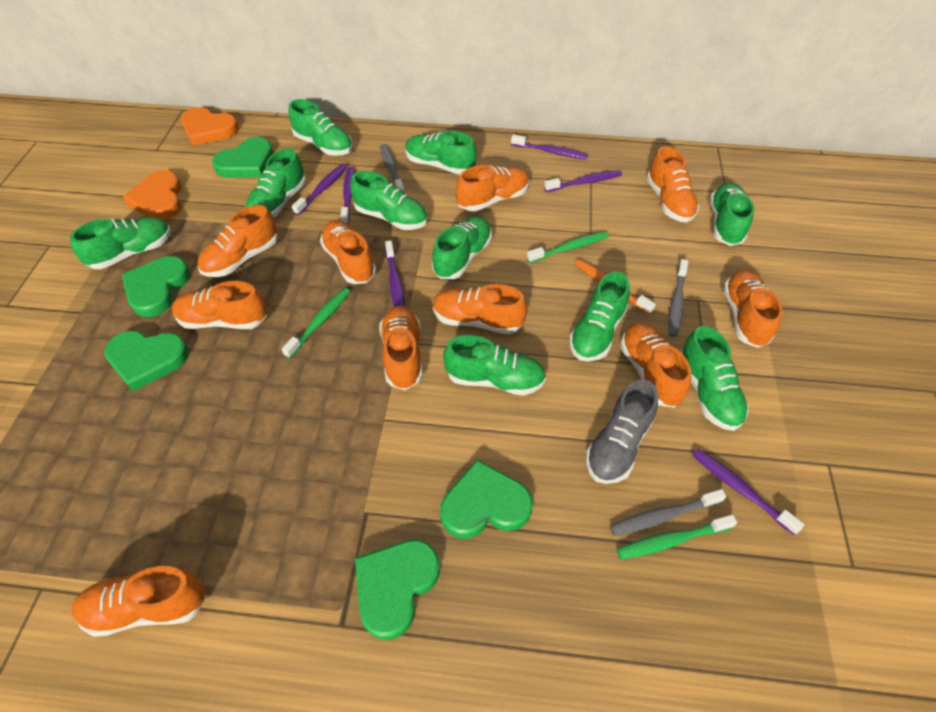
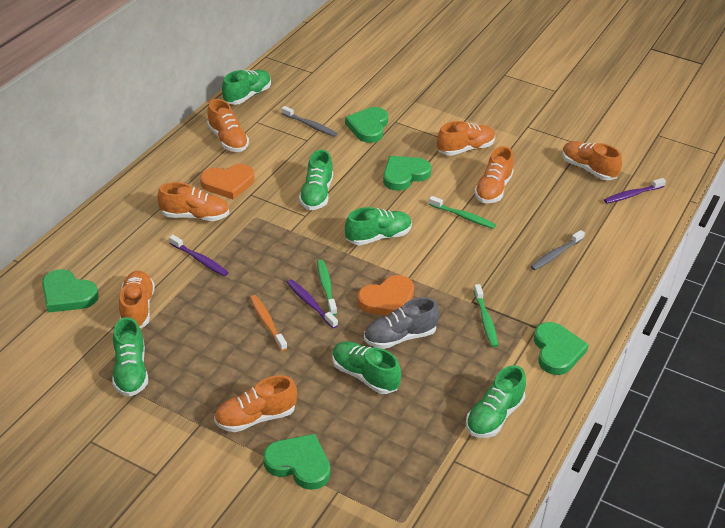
green shoe: 10 -> 6
grey toothbrush: 3 -> 2
orange shoe: 10 -> 7
purple toothbrush: 6 -> 3

